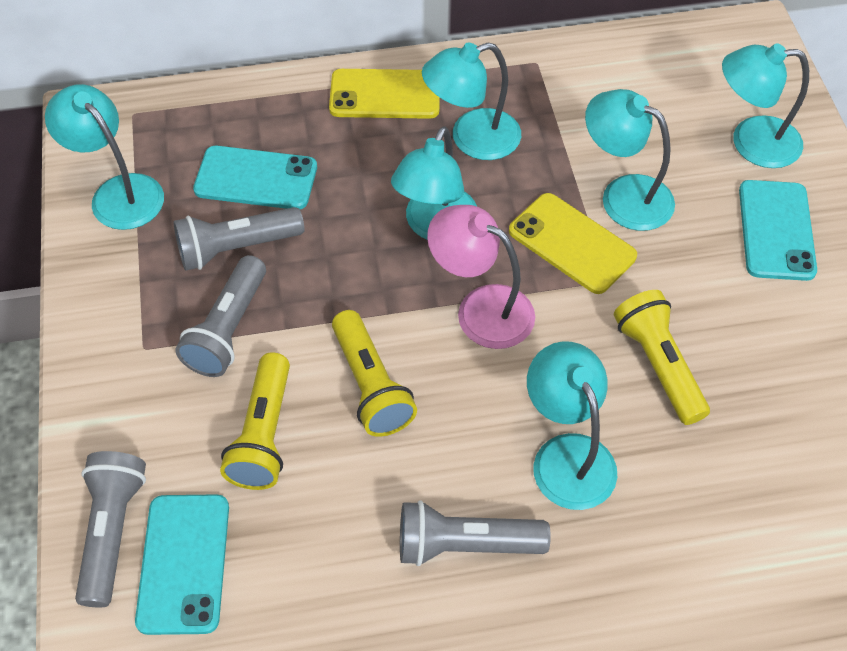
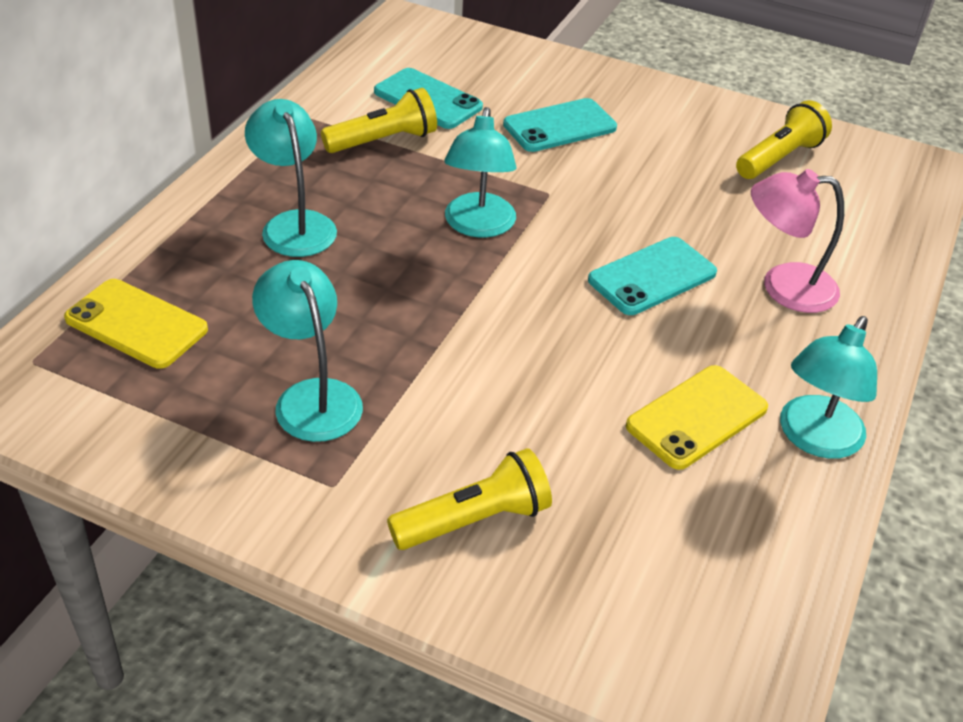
grey flashlight: 4 -> 0
turquoise lamp: 6 -> 4

